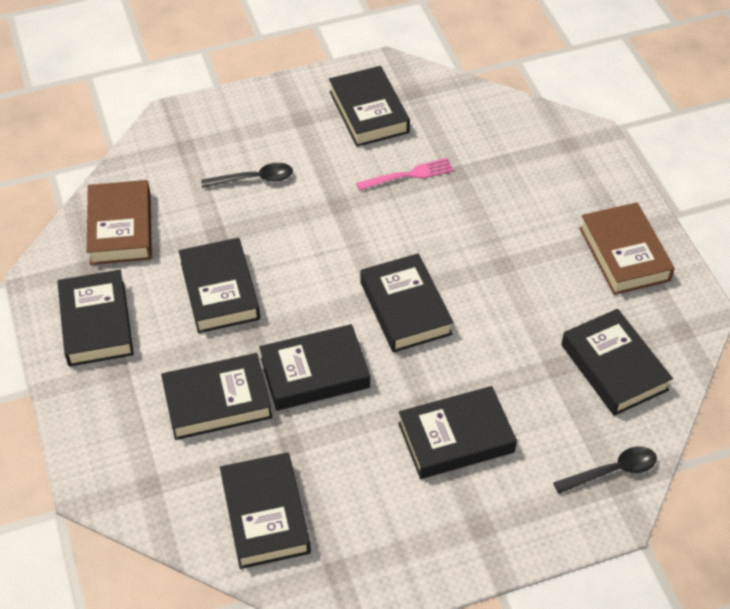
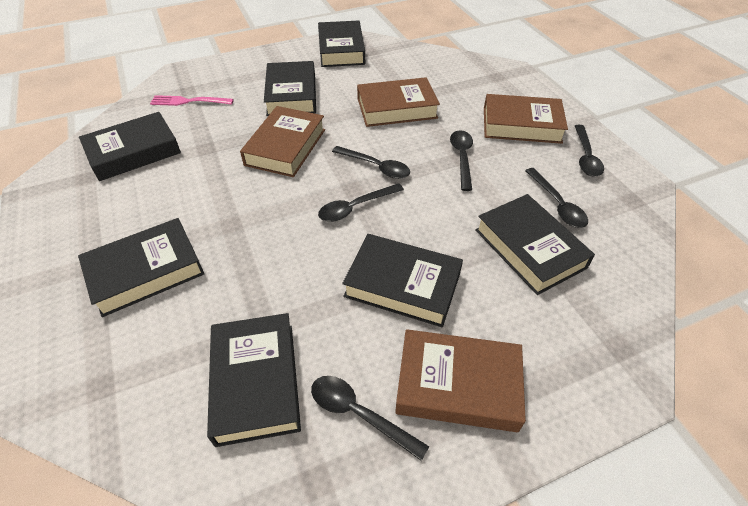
black book: 9 -> 7
black spoon: 2 -> 6
brown book: 2 -> 4

